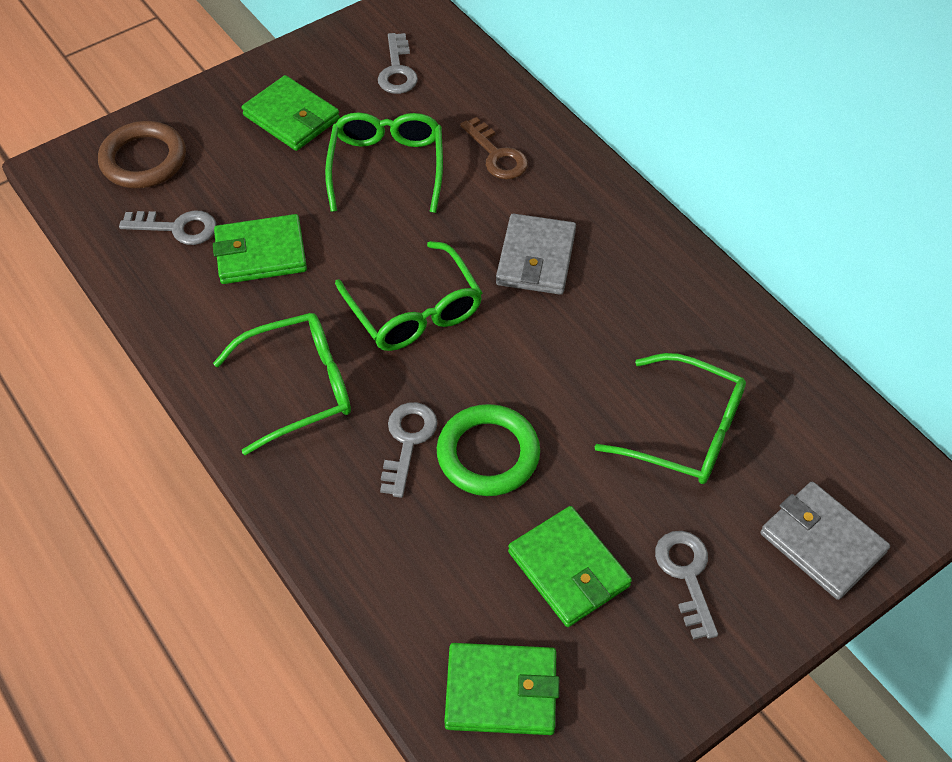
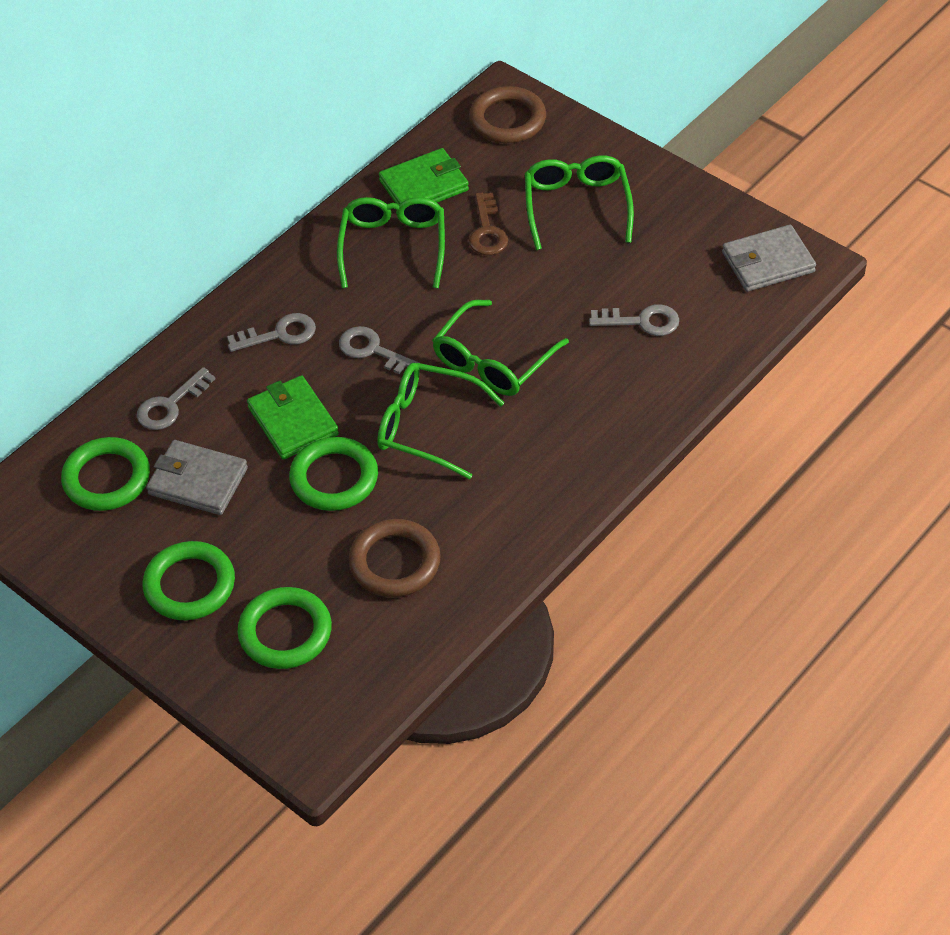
brown ring: 1 -> 2
green ring: 1 -> 4
green wallet: 4 -> 2

